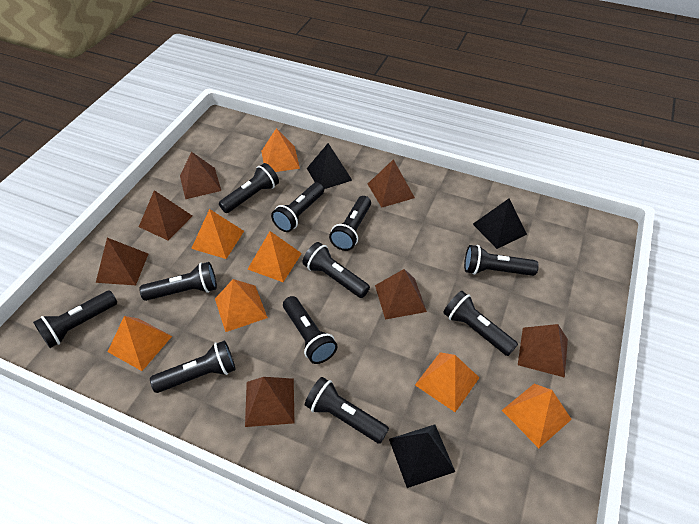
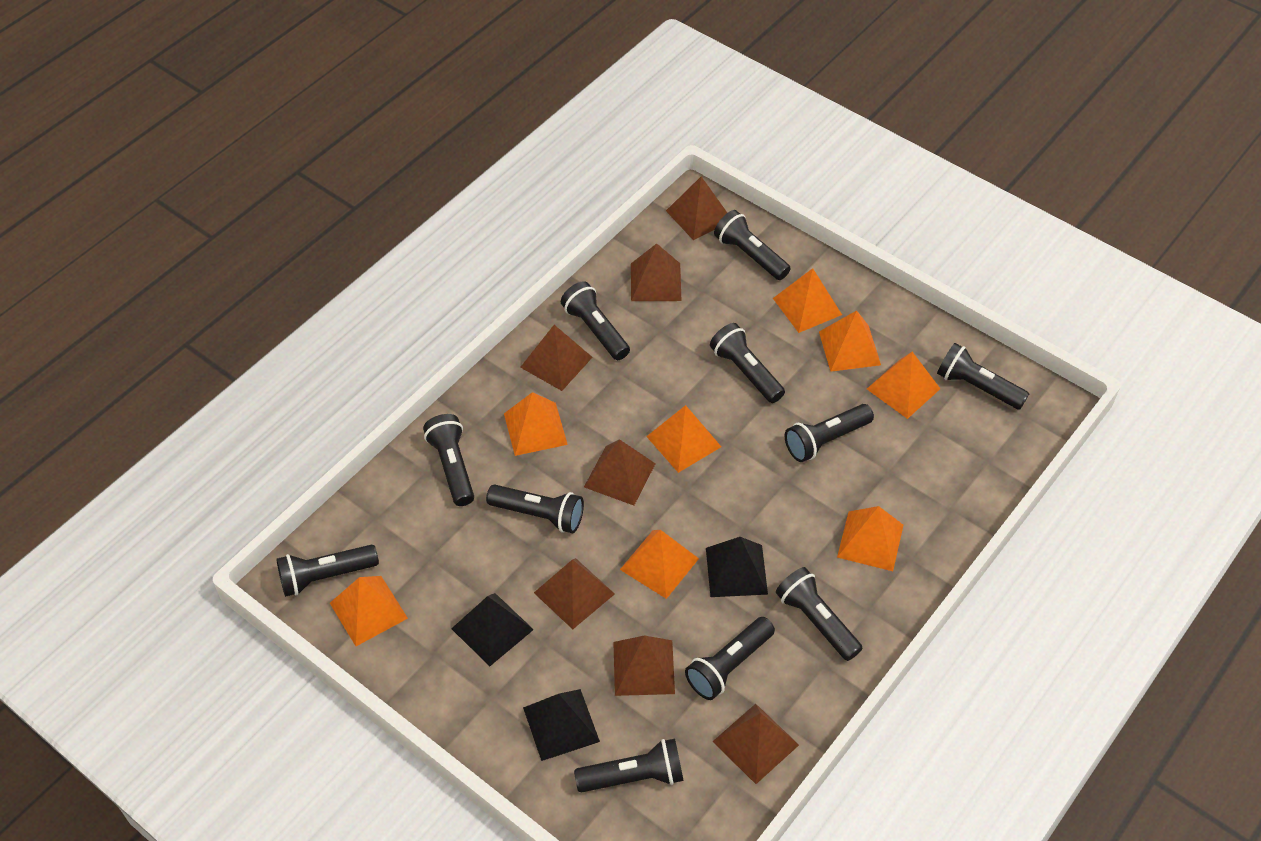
orange pyramid: 7 -> 8

